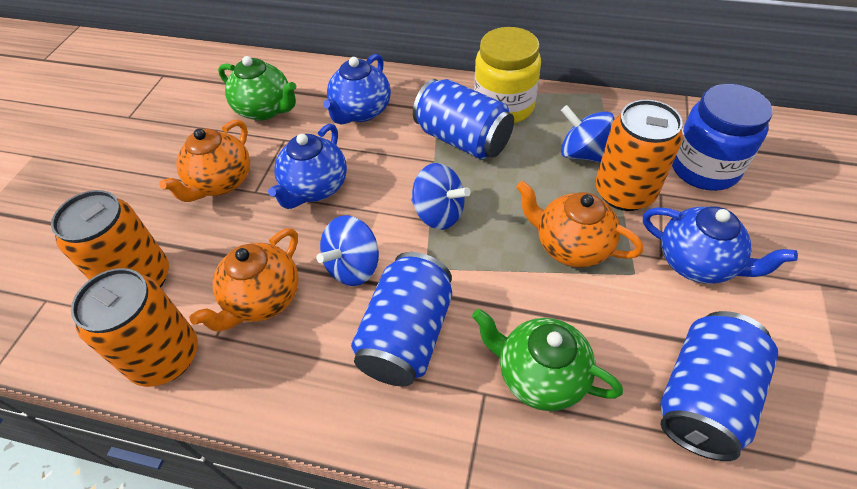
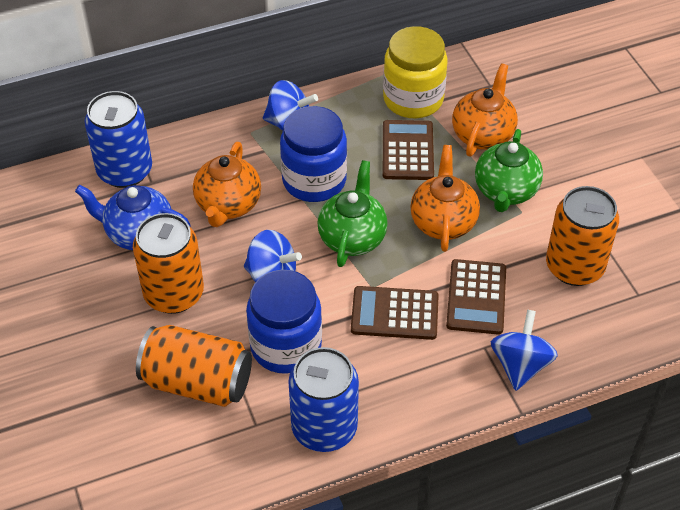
blue can: 3 -> 2
blue jar: 1 -> 2
blue teapot: 3 -> 1
brown calculator: 0 -> 3

